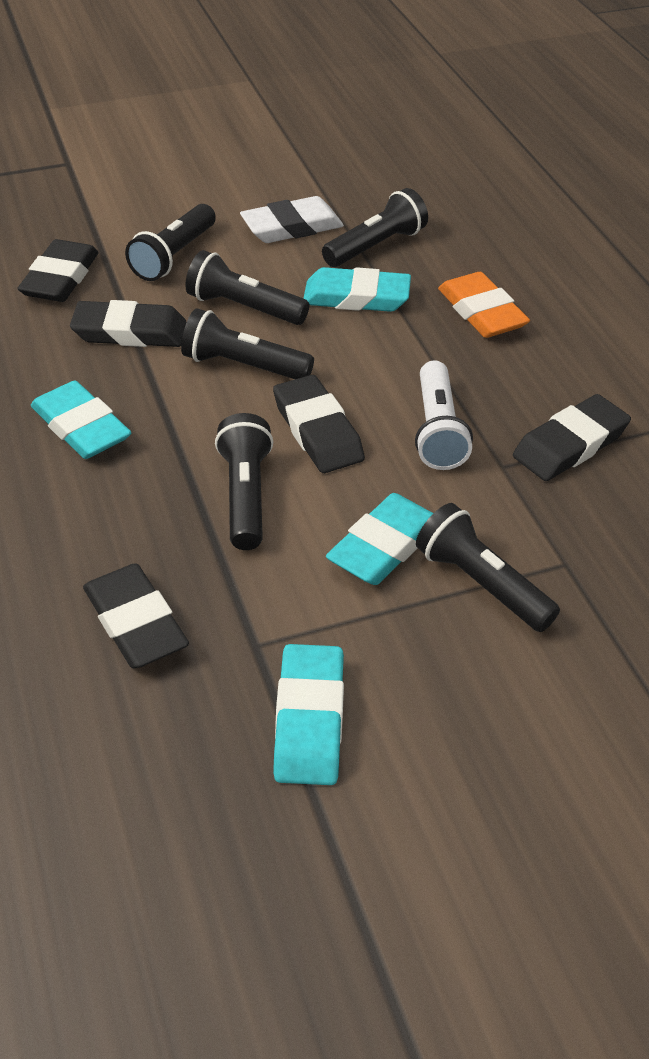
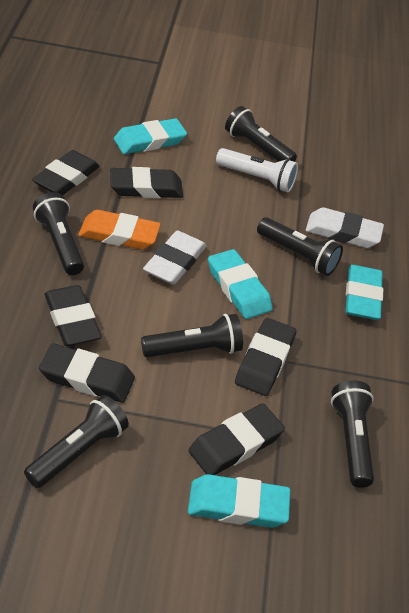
black eraser: 5 -> 6
white eraser: 1 -> 2

